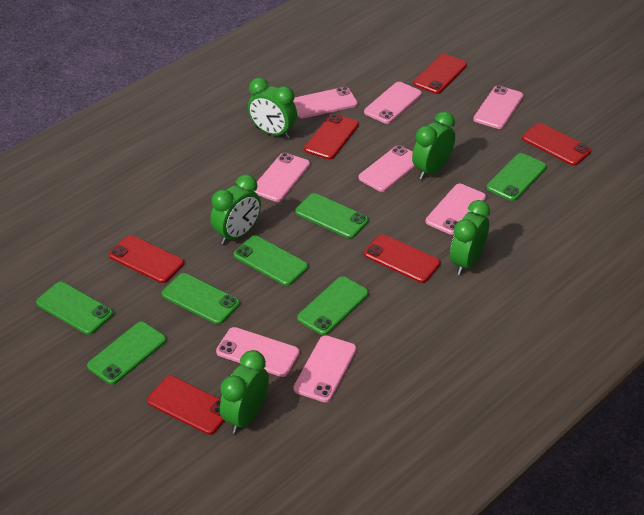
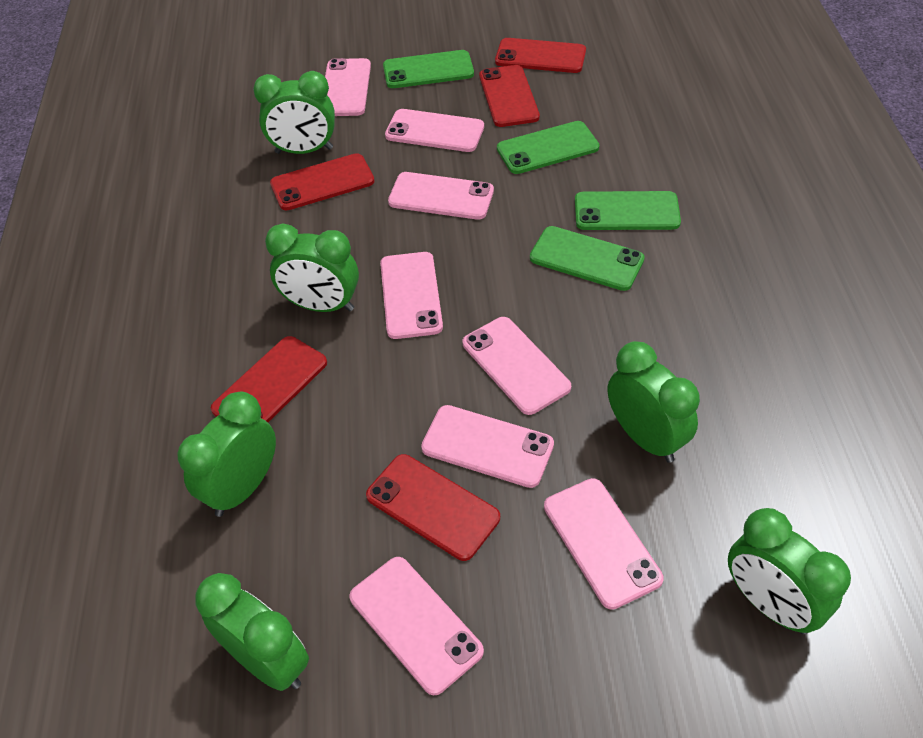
green clock: 5 -> 6
green phone: 7 -> 4
red phone: 6 -> 5

